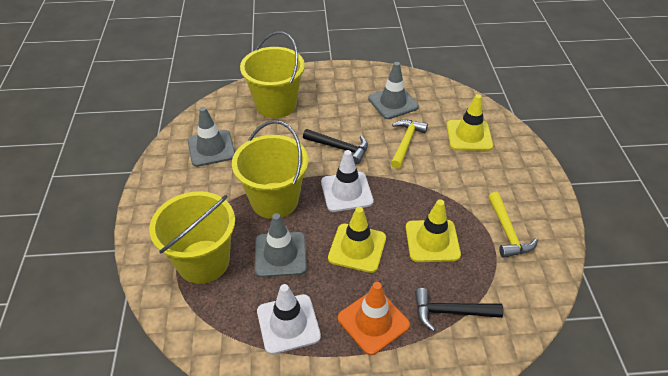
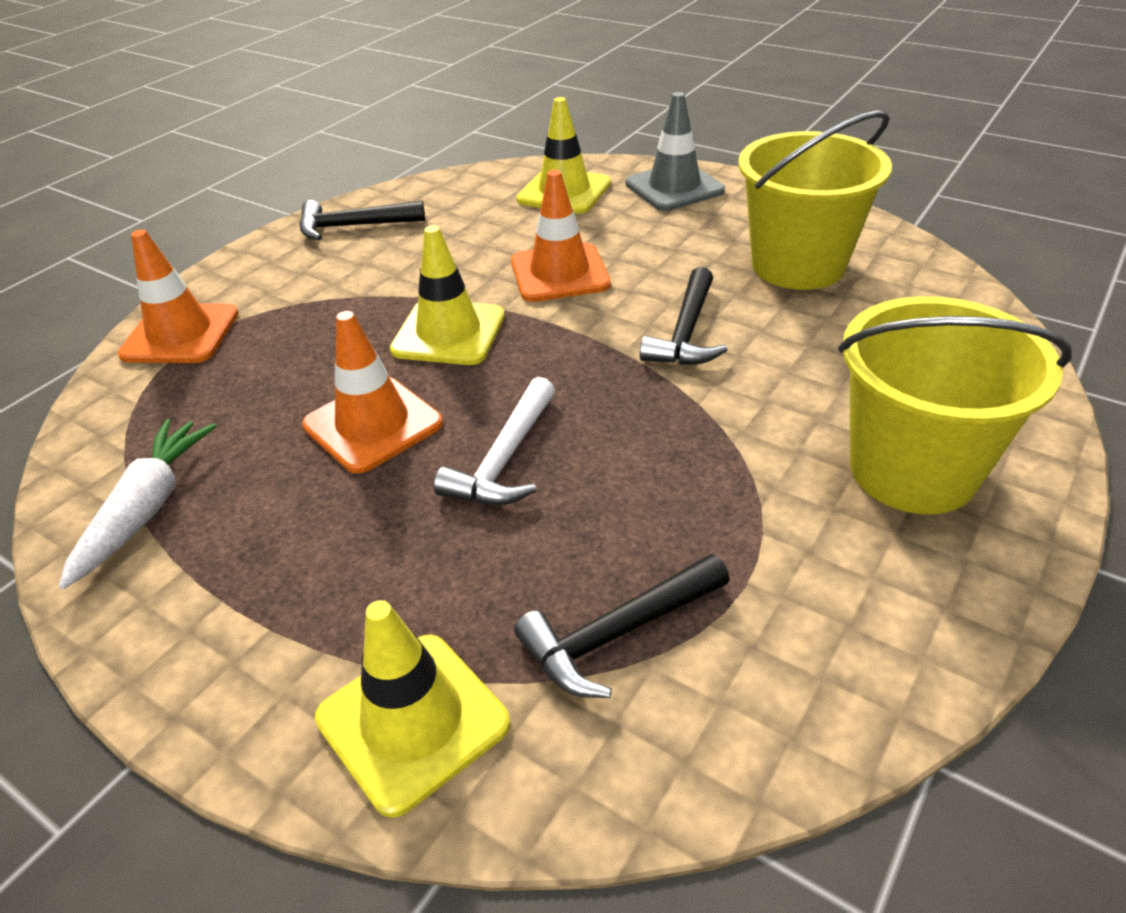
black hammer: 2 -> 3
grey traffic cone: 3 -> 1
orange traffic cone: 1 -> 3
white carrot: 0 -> 1
white hammer: 0 -> 1
white traffic cone: 2 -> 0
yellow bucket: 3 -> 2
yellow hammer: 2 -> 0

